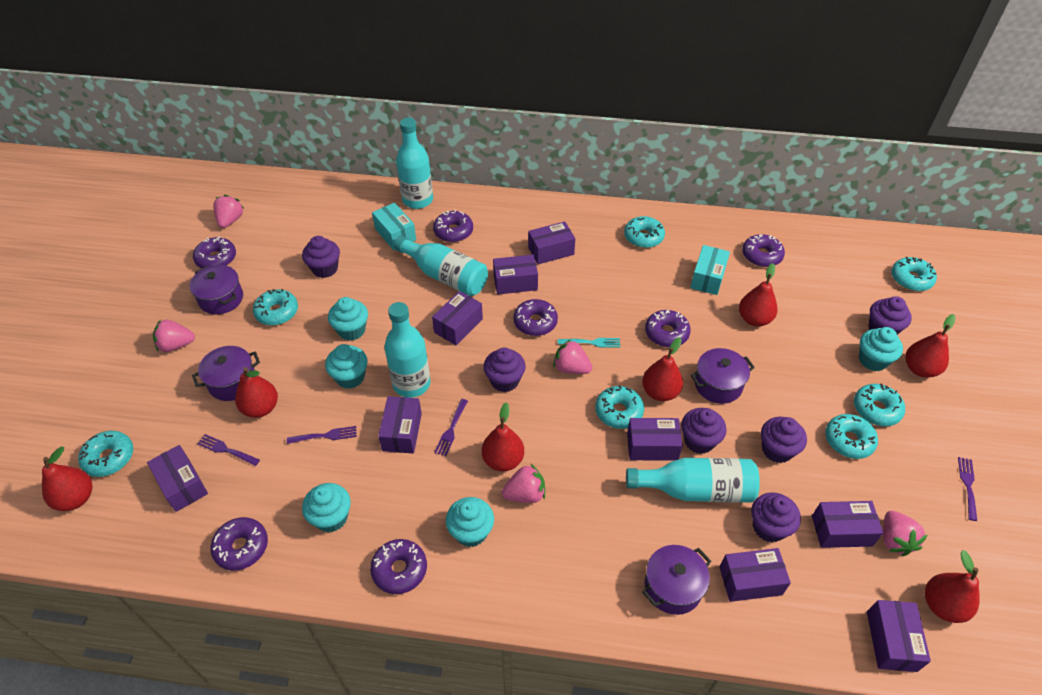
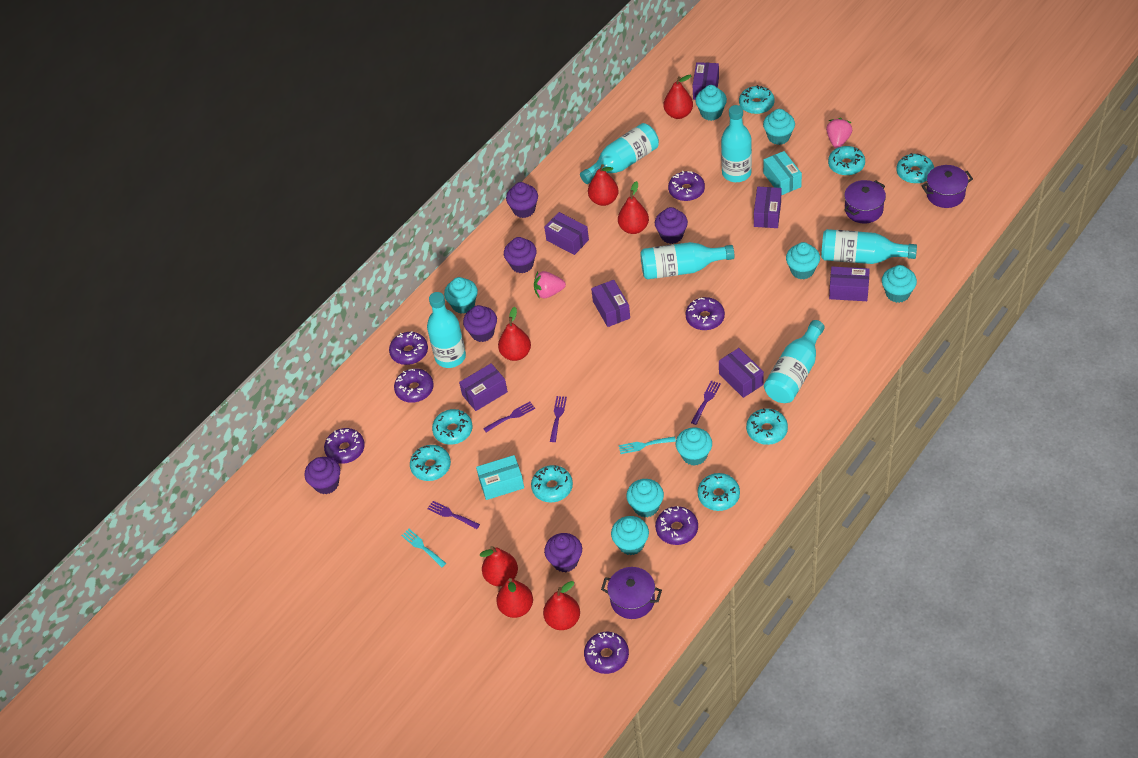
pink strawberry: 5 -> 2
purple box: 9 -> 7
purple pot: 4 -> 3
turquoise bottle: 4 -> 6
turquoise cupcake: 5 -> 8
turquoise donut: 7 -> 8
turquoise fork: 1 -> 2

